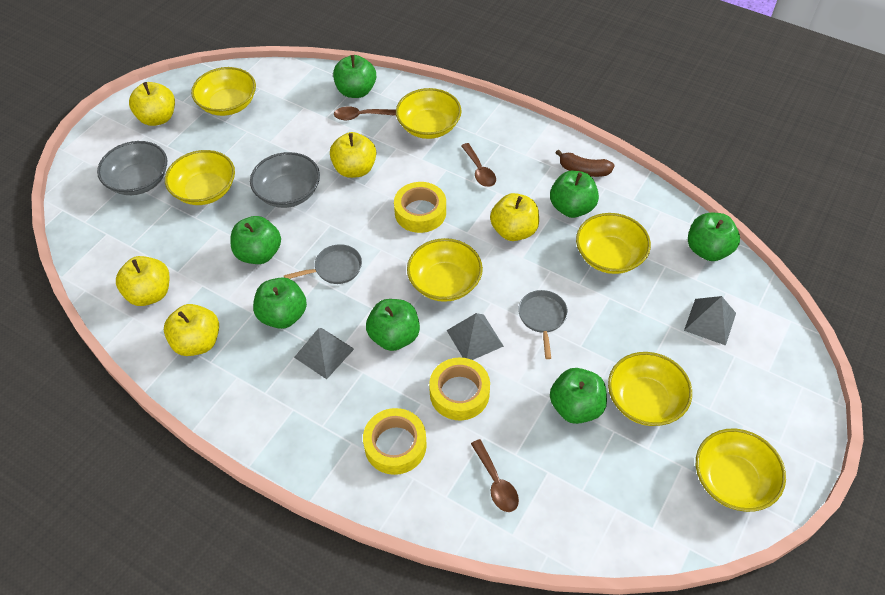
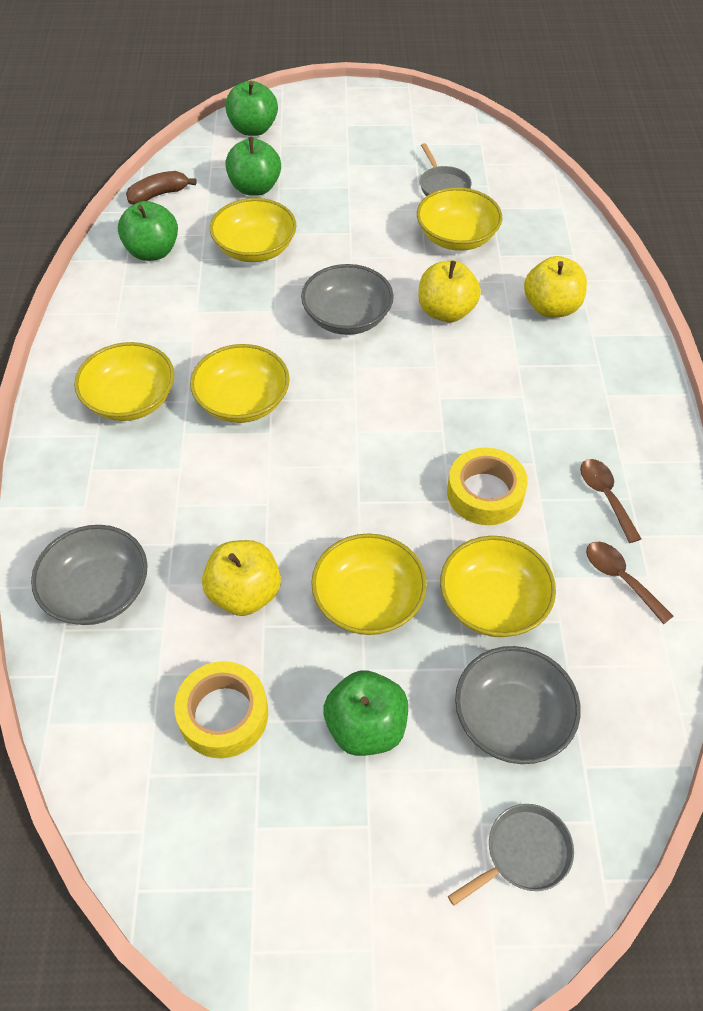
brown spoon: 3 -> 2
green apple: 7 -> 4
grey bowl: 2 -> 3
grey pyramid: 3 -> 0
yellow apple: 5 -> 3
yellow bowl: 7 -> 6
yellow tape: 3 -> 2

